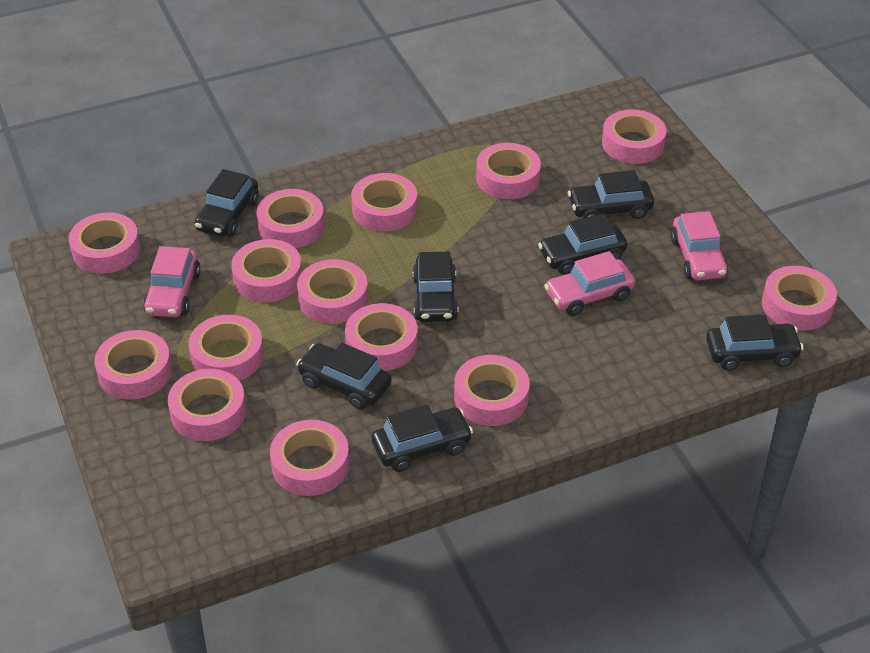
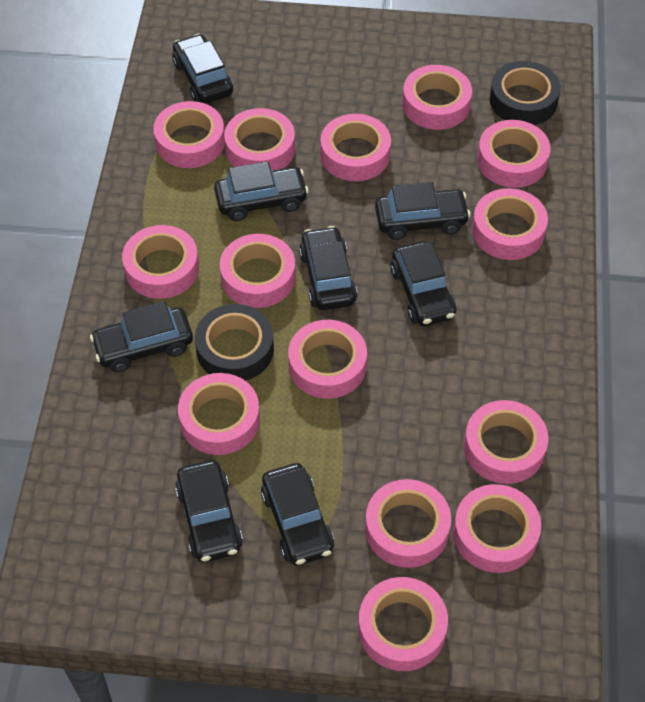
black car: 7 -> 8
black tape: 0 -> 2
pink car: 3 -> 0

